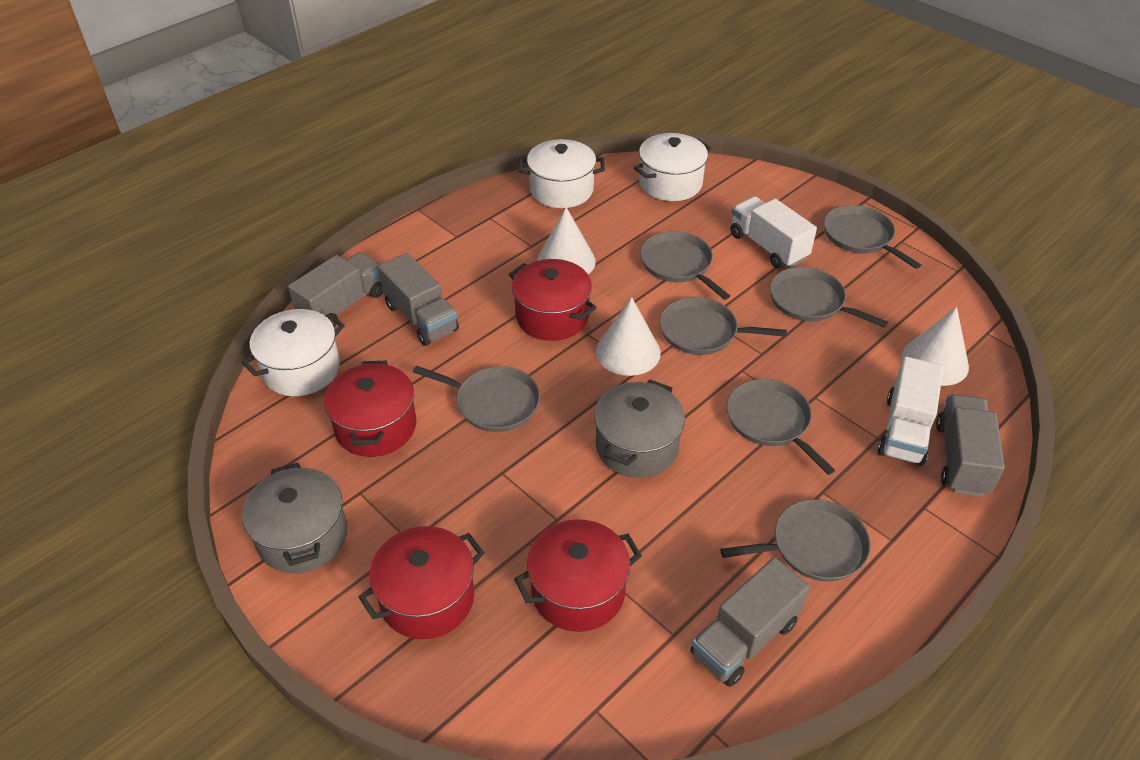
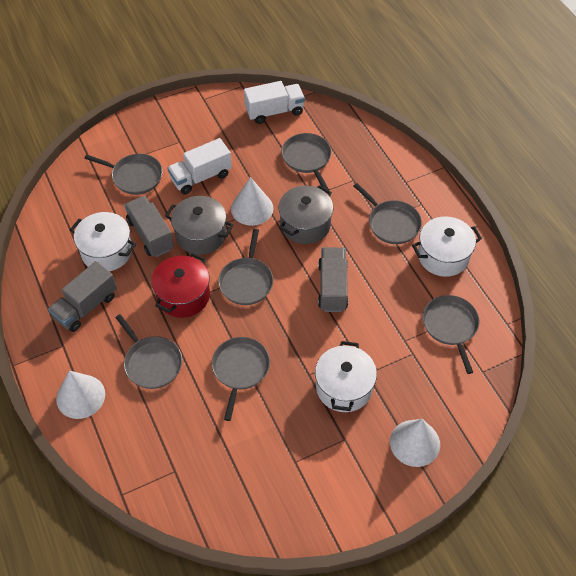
grey truck: 4 -> 3
red pot: 4 -> 1

